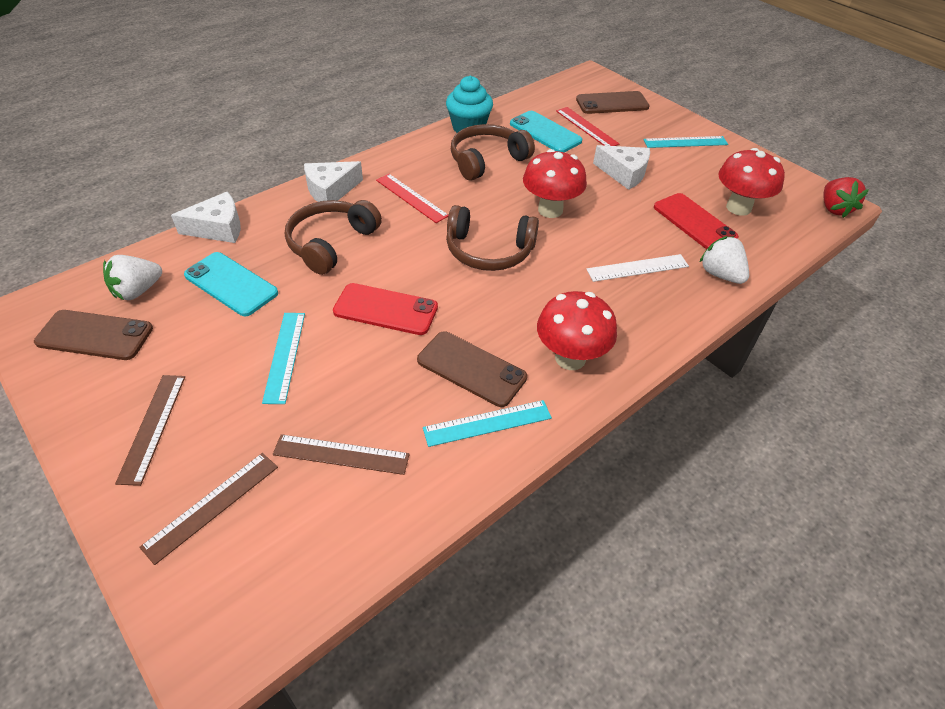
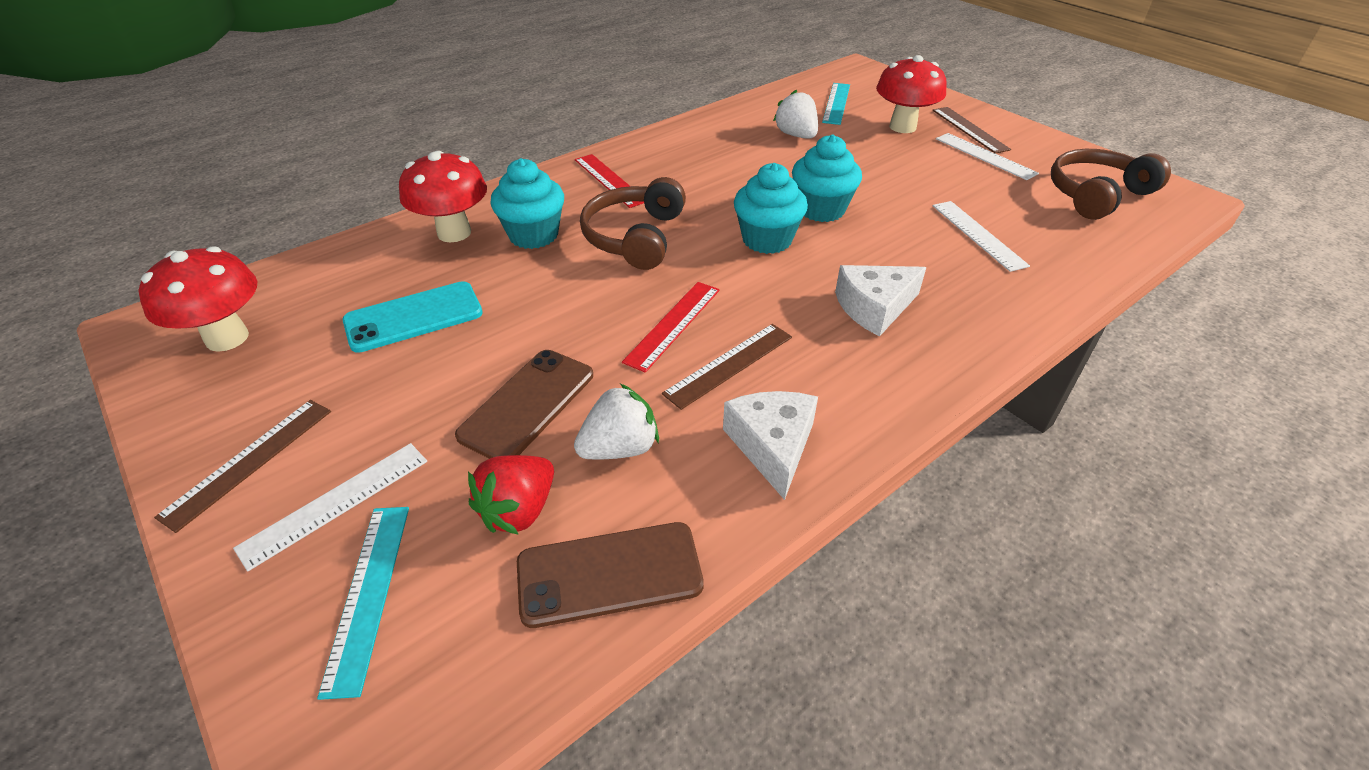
brown headphones: 3 -> 2
brown phone: 3 -> 2
red phone: 2 -> 0
turquoise cupcake: 1 -> 3
turquoise phone: 2 -> 1
turquoise ruler: 3 -> 2
white cheese: 3 -> 2
white ruler: 1 -> 3

